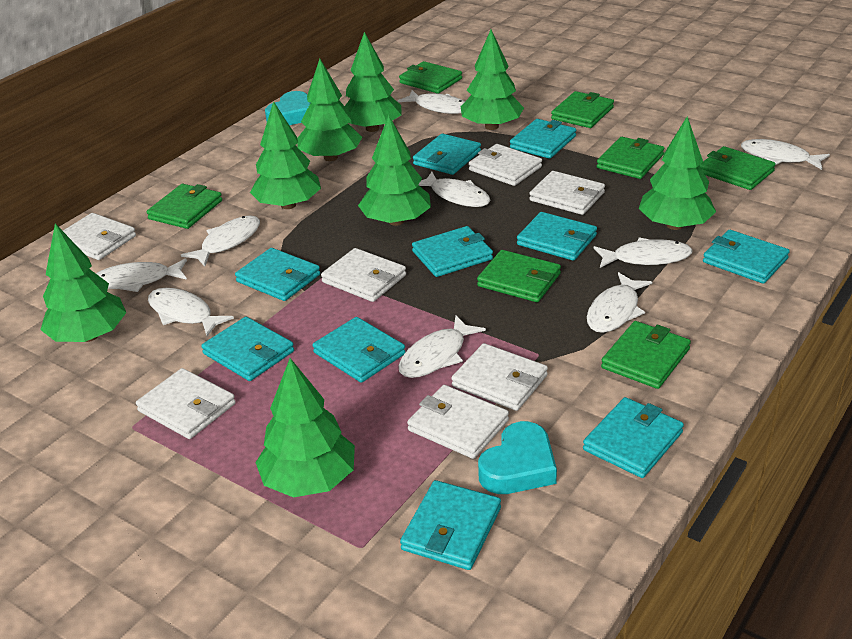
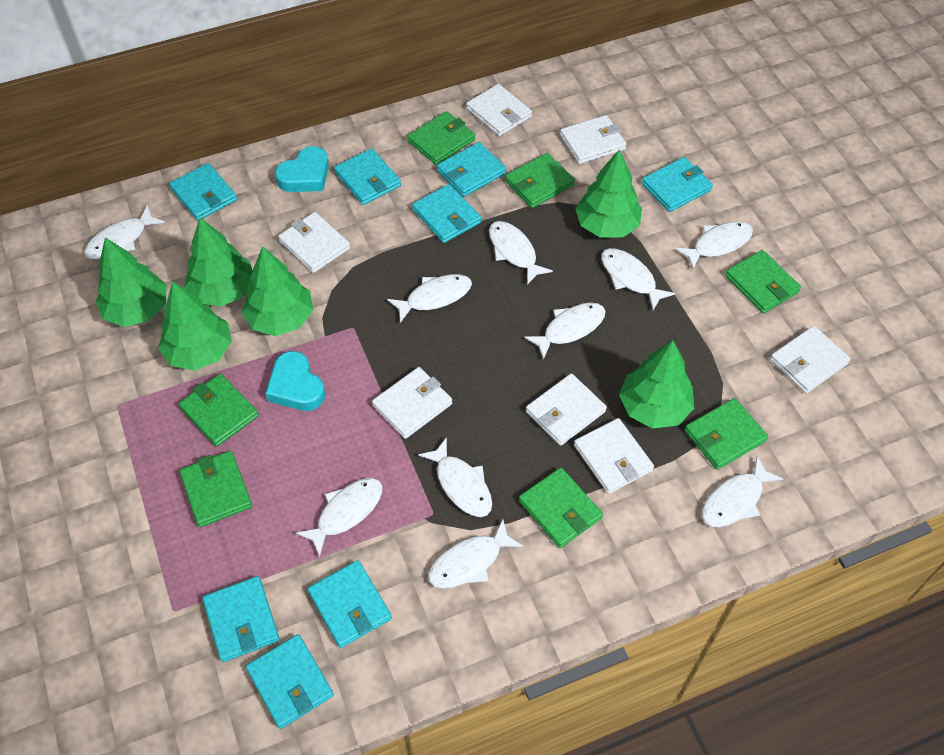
green tree: 8 -> 6
turquoise wallet: 10 -> 8
white fish: 9 -> 10

